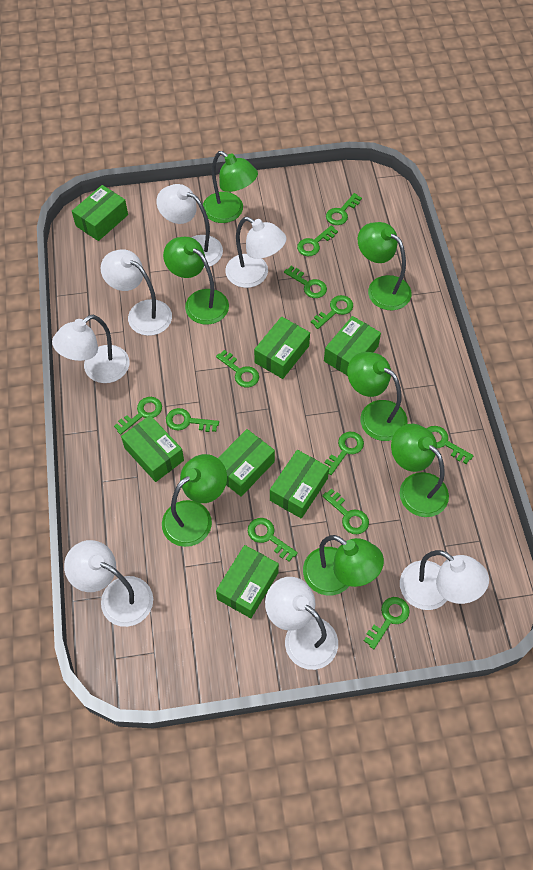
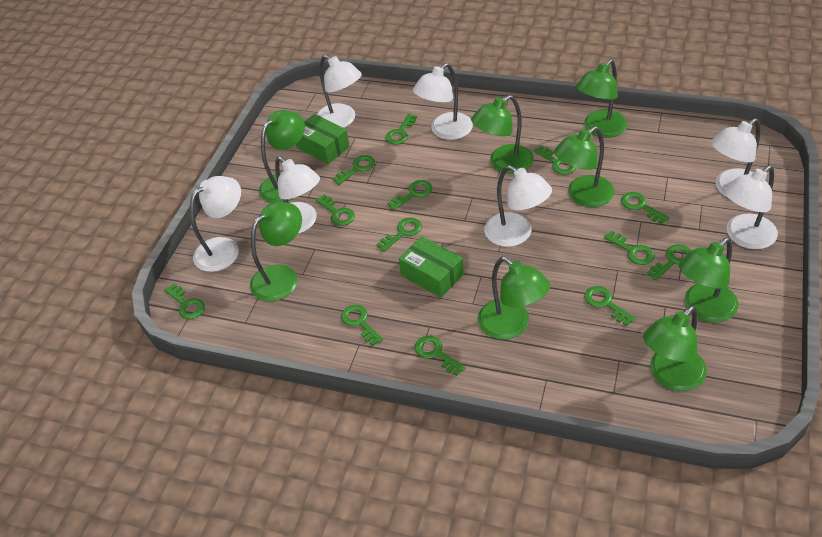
green box: 7 -> 2
green key: 12 -> 13
green lamp: 7 -> 8

